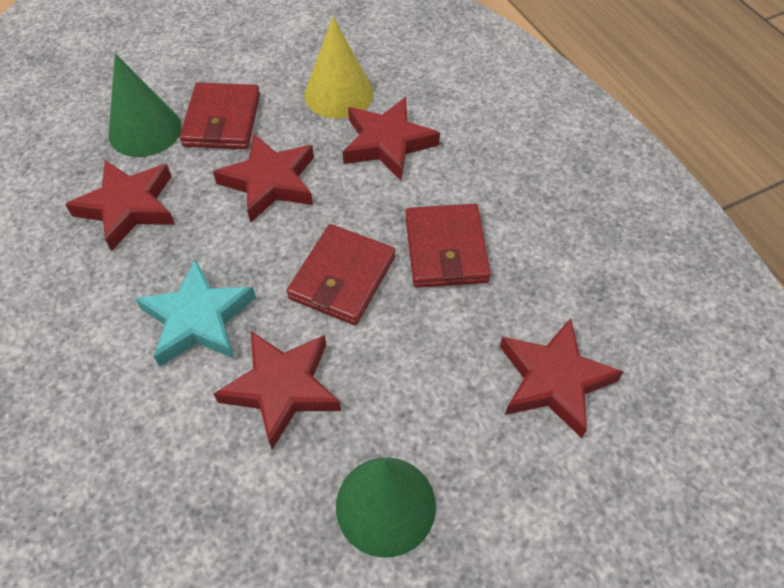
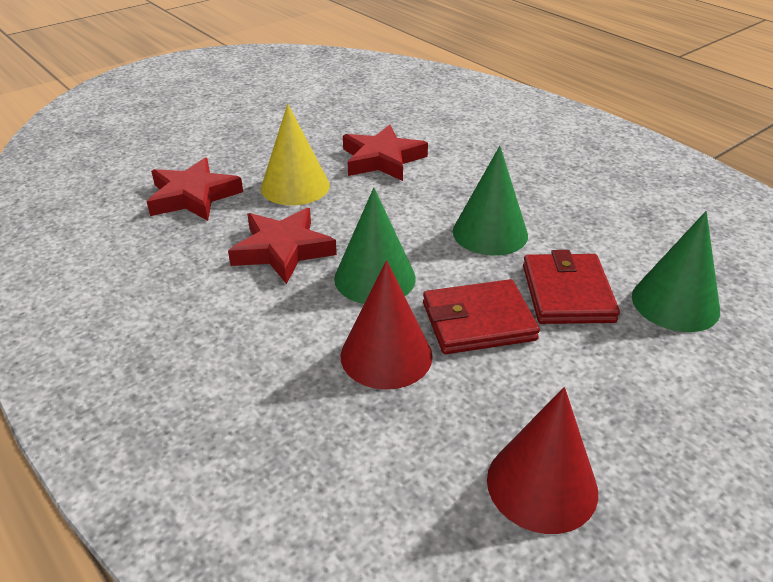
green cone: 2 -> 3
red cone: 0 -> 2
red star: 5 -> 3
red wallet: 3 -> 2
turquoise star: 1 -> 0

